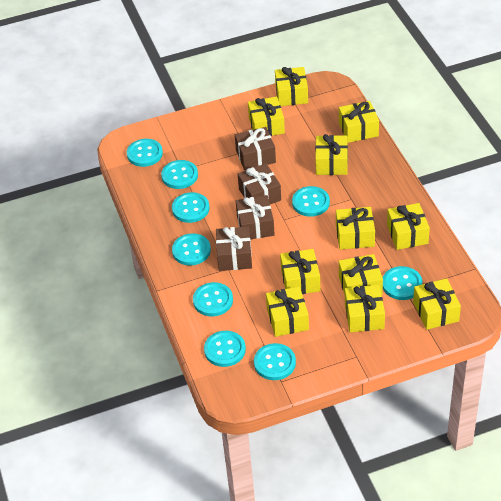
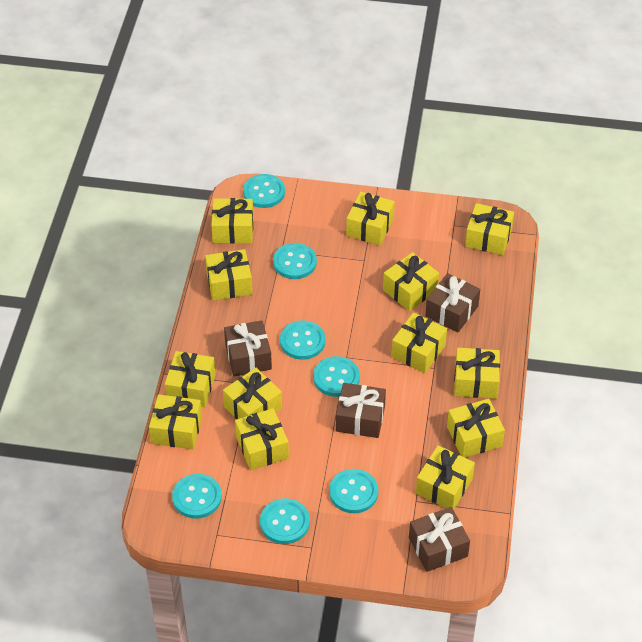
turquoise button: 9 -> 7
yellow gift: 11 -> 13

